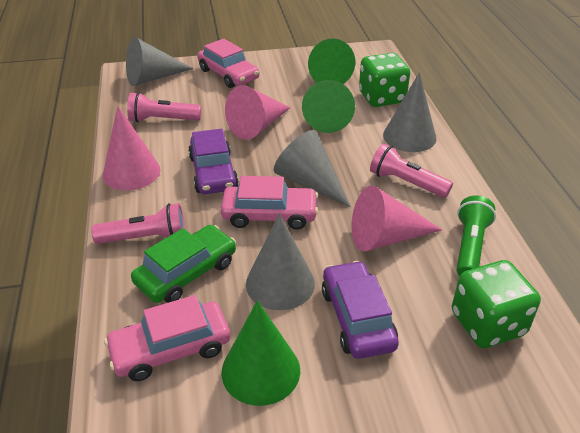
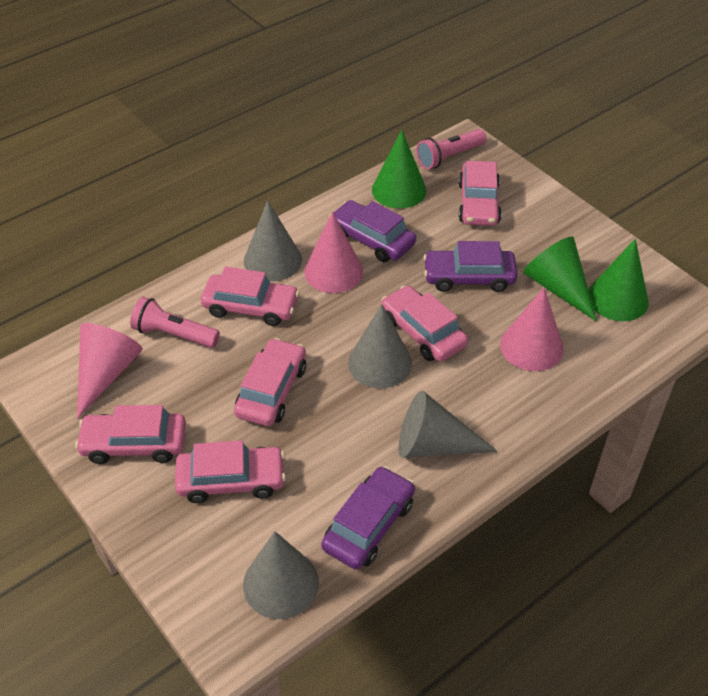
green car: 1 -> 0
green dice: 2 -> 0
green flashlight: 1 -> 0
pink car: 3 -> 6
pink flashlight: 3 -> 2
purple car: 2 -> 3

